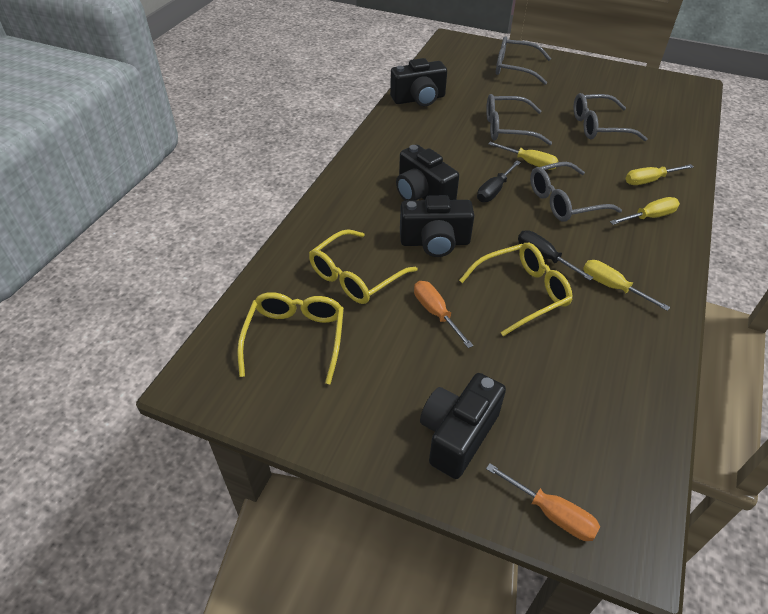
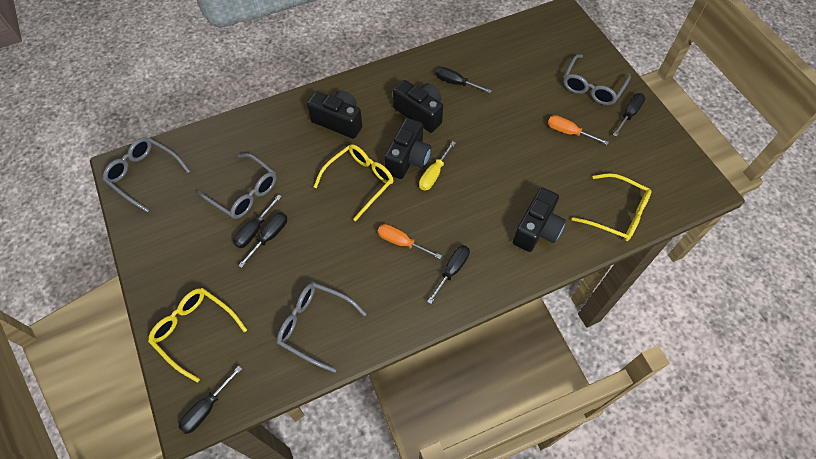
black screwdriver: 2 -> 6
yellow screwdriver: 4 -> 1

